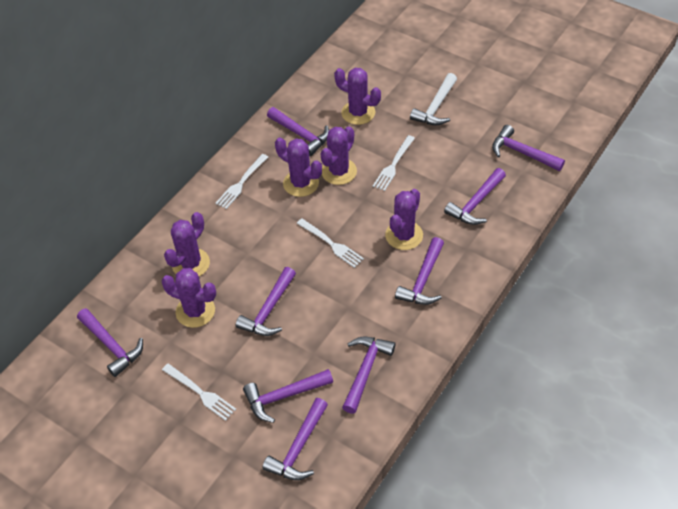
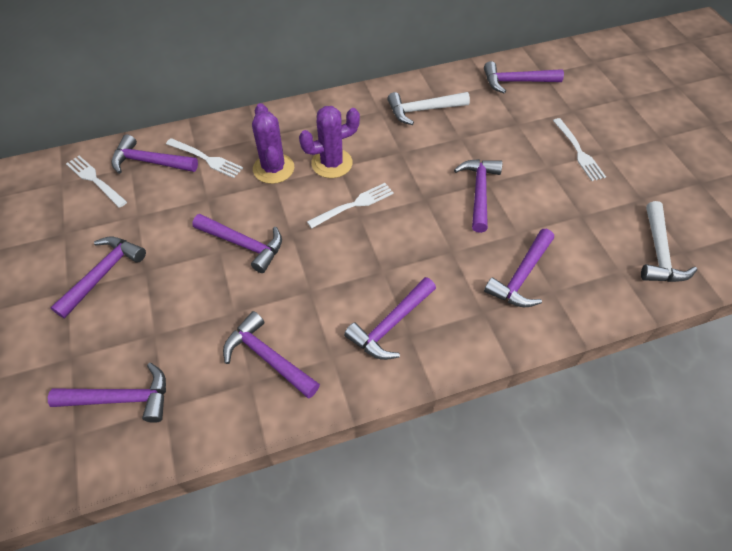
purple cactus: 6 -> 2
white hammer: 1 -> 2

